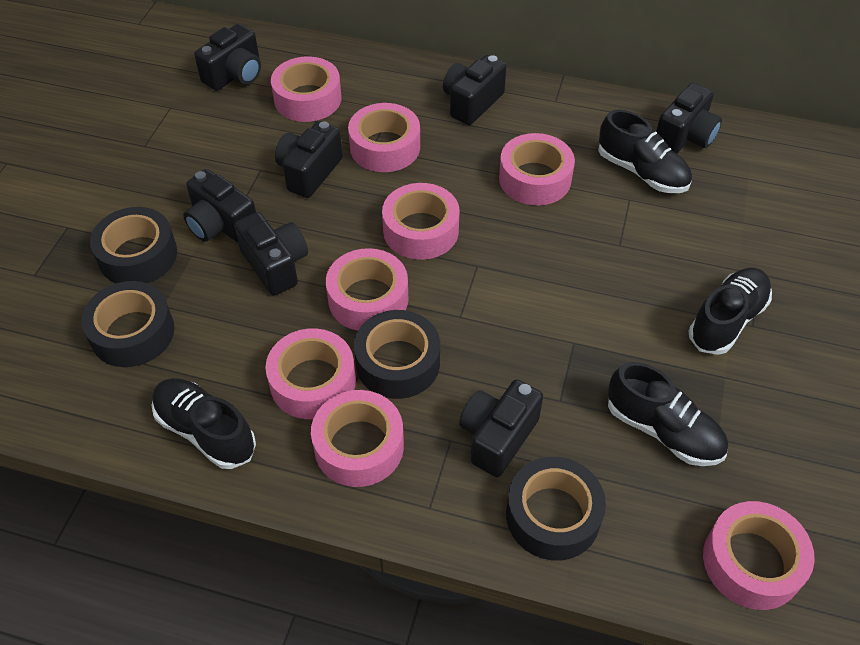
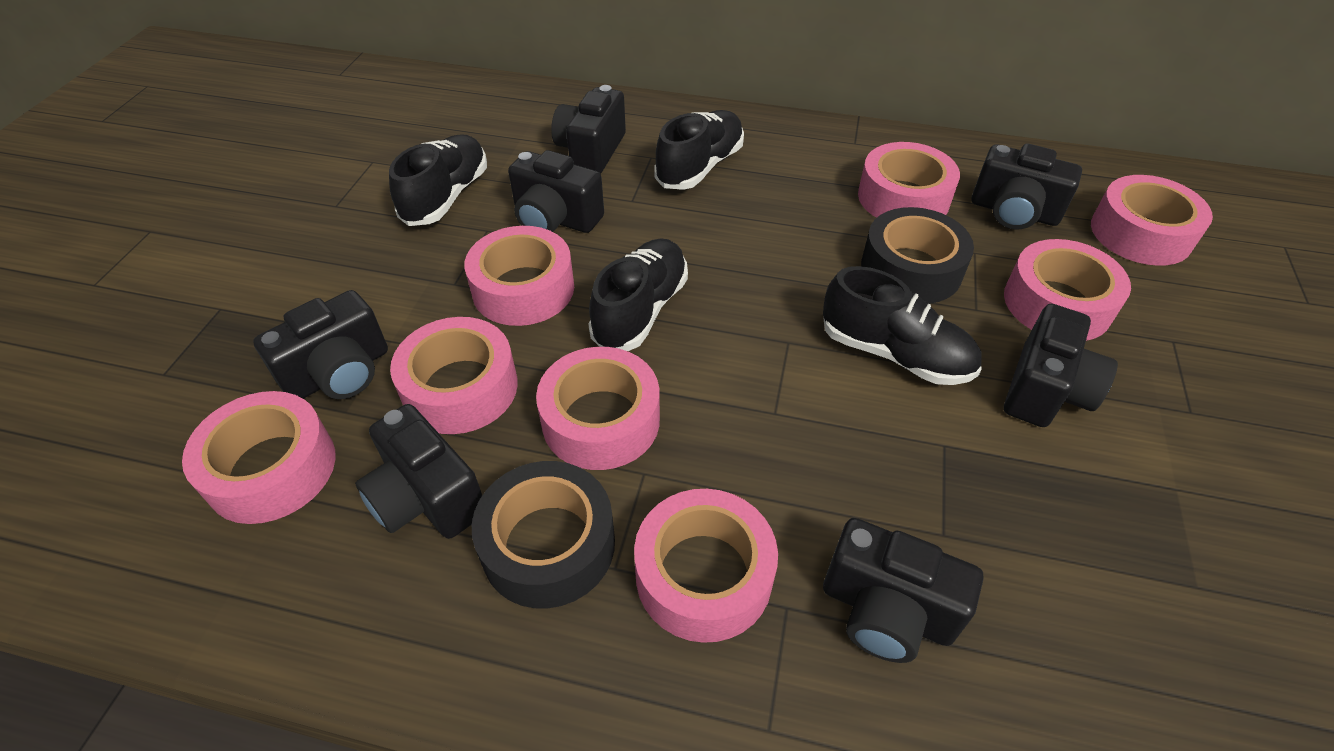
black tape: 4 -> 2

